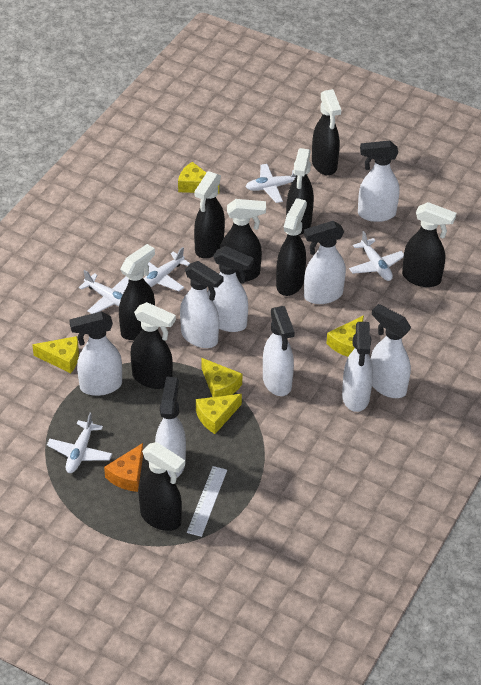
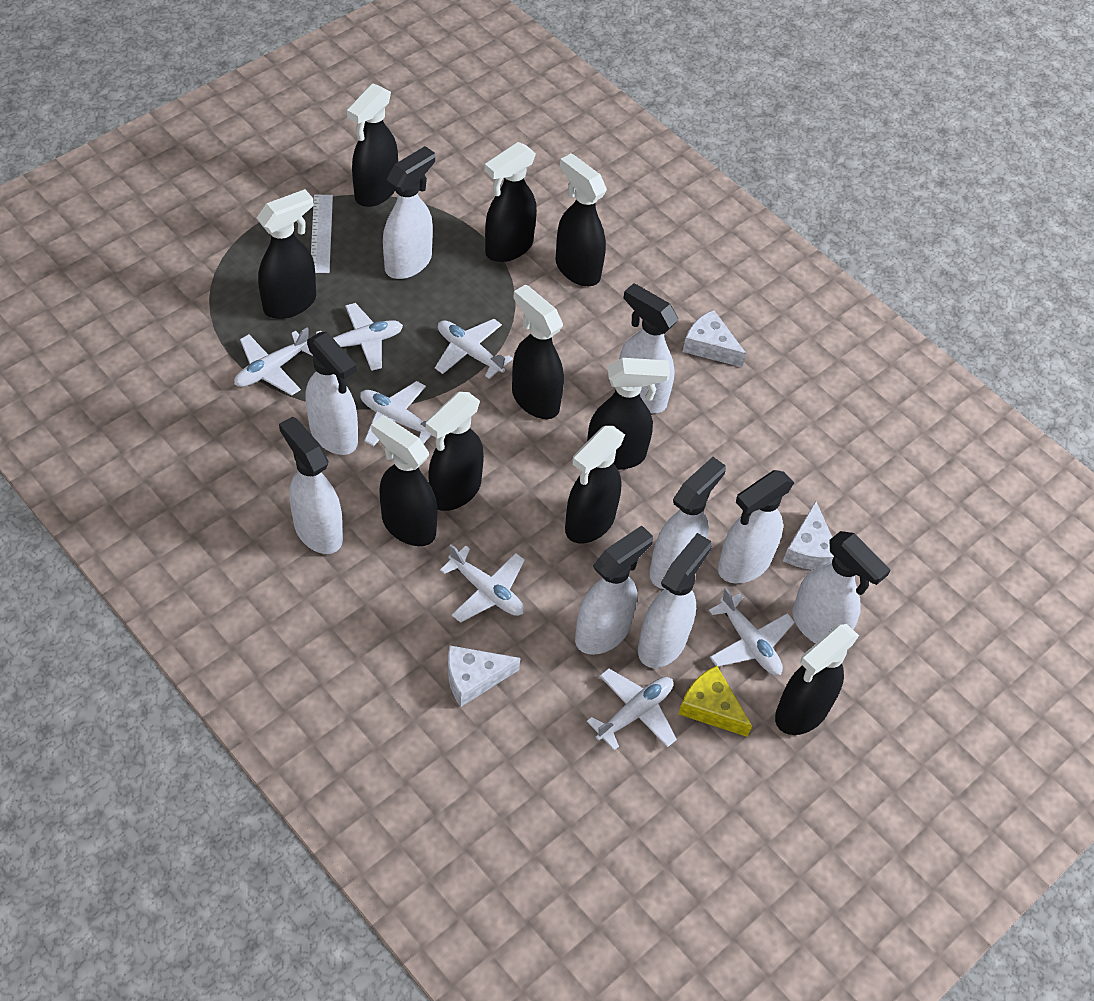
black spray bottle: 9 -> 10
orange cheese: 1 -> 0
white cheese: 0 -> 3
white plane: 5 -> 7
yellow cheese: 5 -> 1

